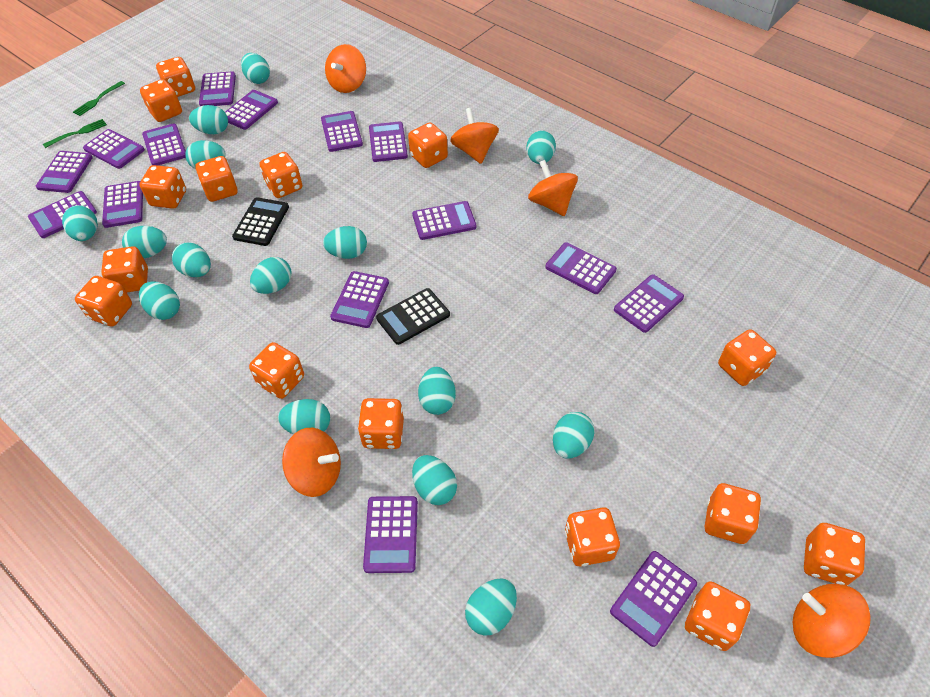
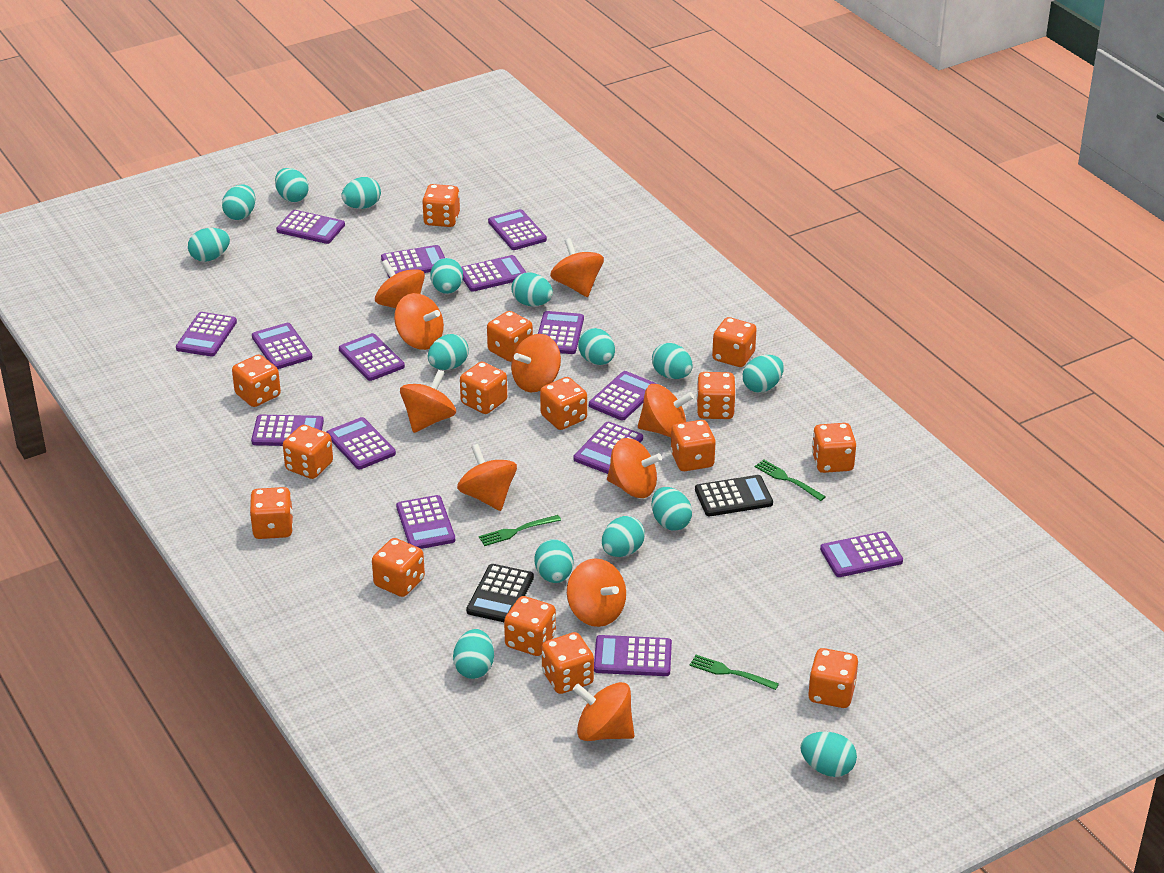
green fork: 2 -> 3
orange spinning top: 5 -> 10

